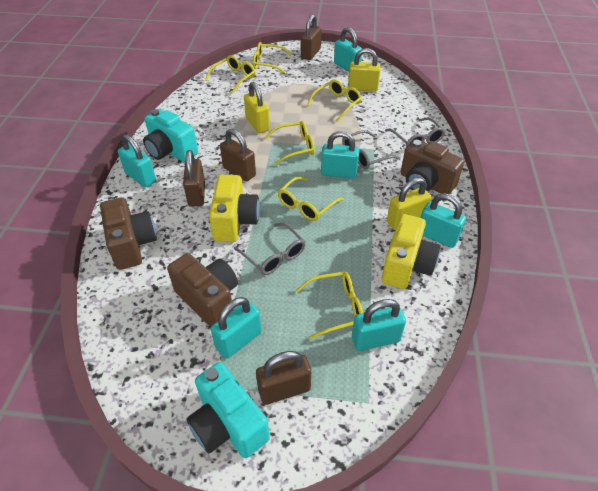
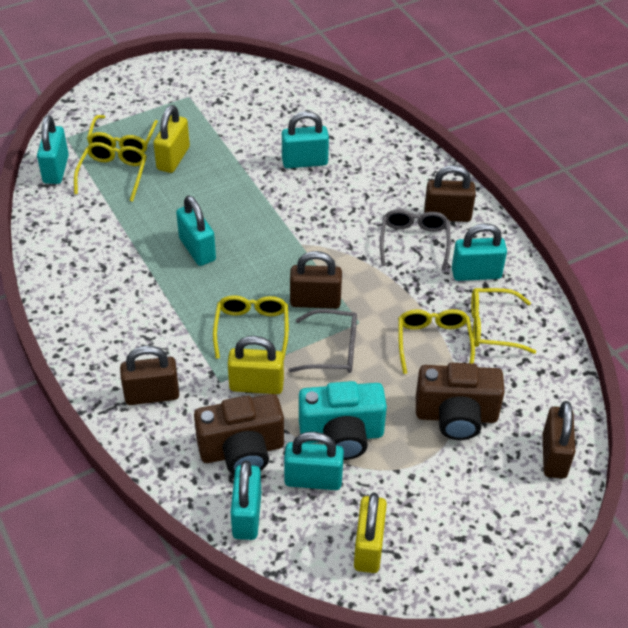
brown camera: 3 -> 2
grey glasses: 3 -> 2
turquoise camera: 2 -> 1
yellow camera: 2 -> 0
yellow glasses: 6 -> 5

